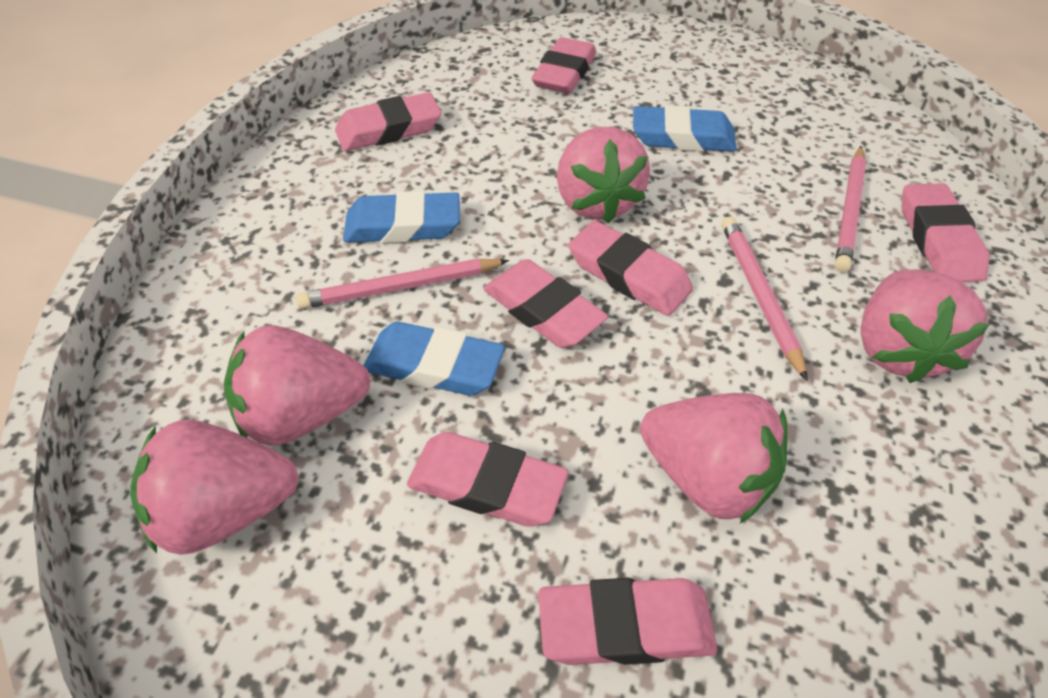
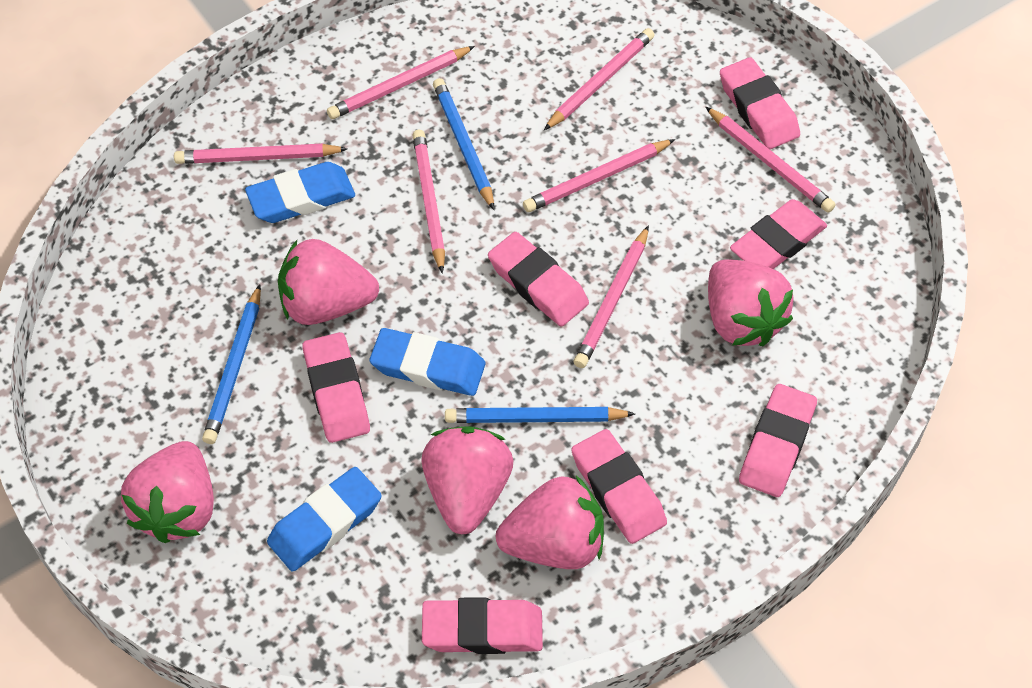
blue pencil: 0 -> 3
pink pencil: 3 -> 7

